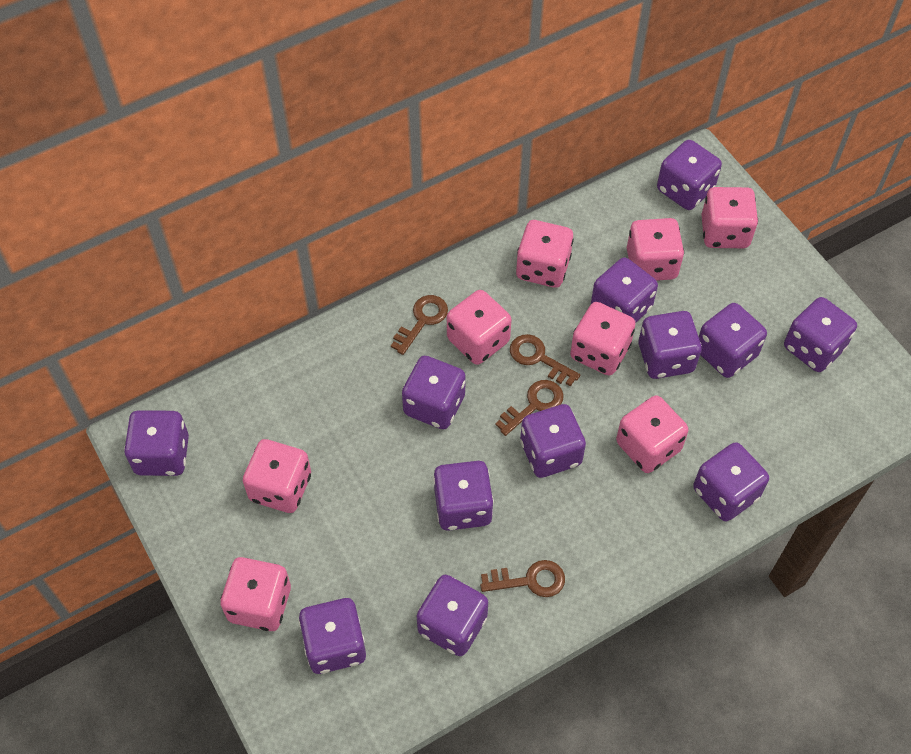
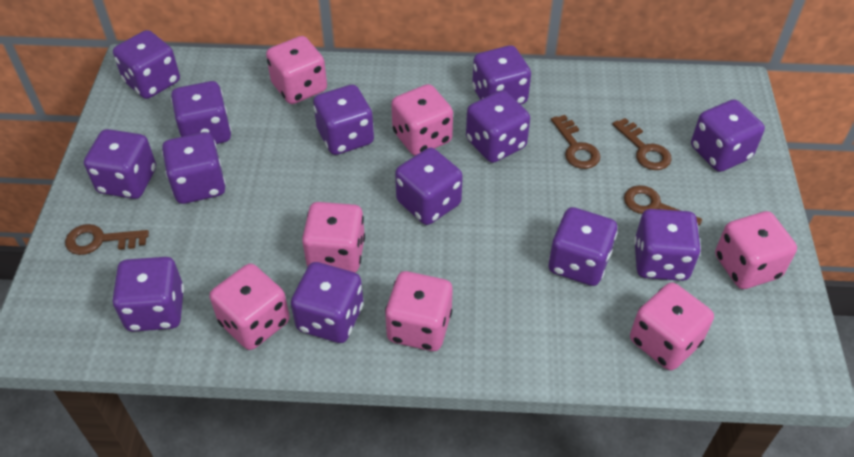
pink dice: 8 -> 7
purple dice: 12 -> 13

